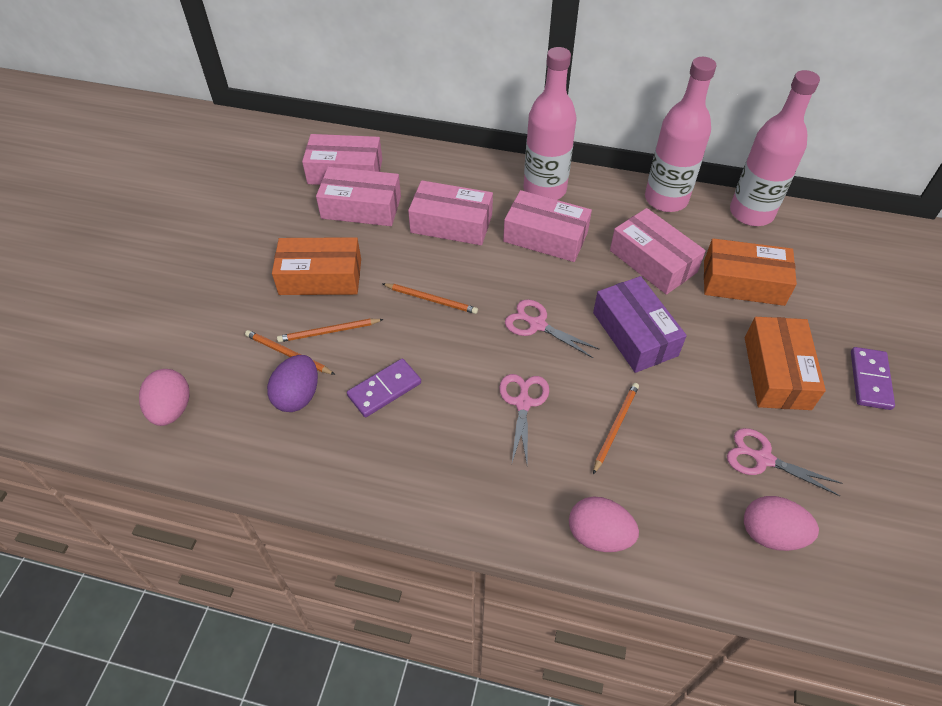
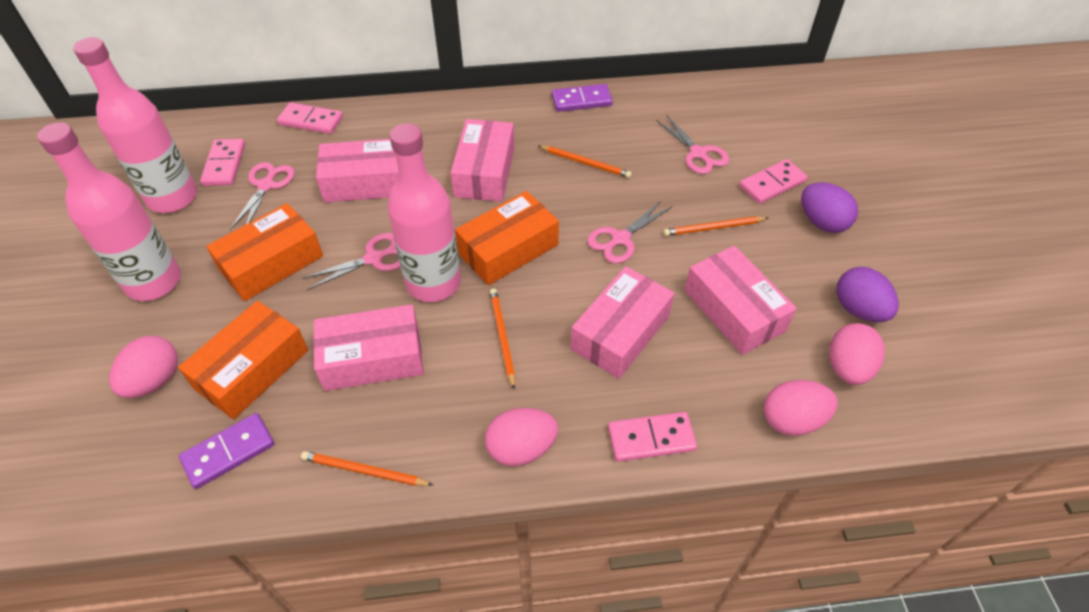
pink domino: 0 -> 4
pink egg: 3 -> 4
pink scissors: 3 -> 4
purple box: 1 -> 0
purple egg: 1 -> 2

